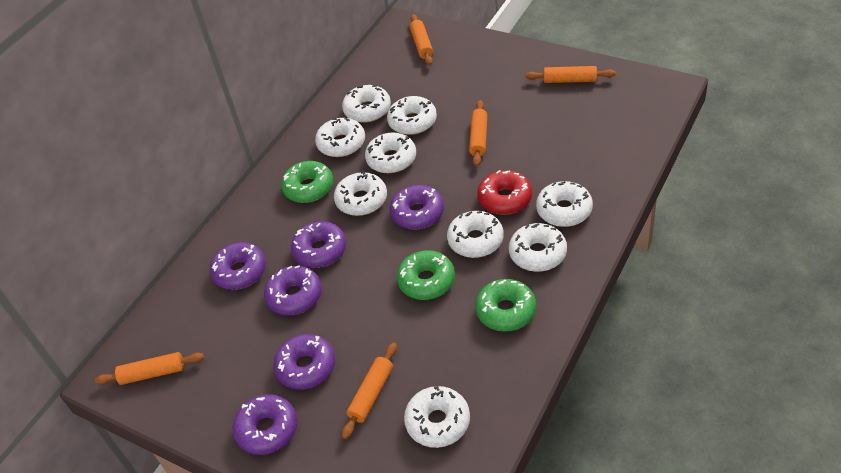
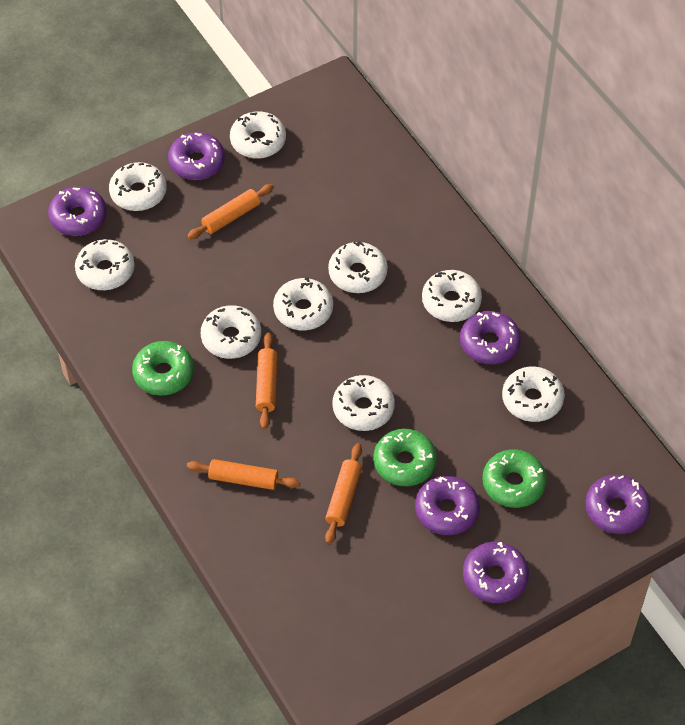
orange rolling pin: 5 -> 4
red donut: 1 -> 0

